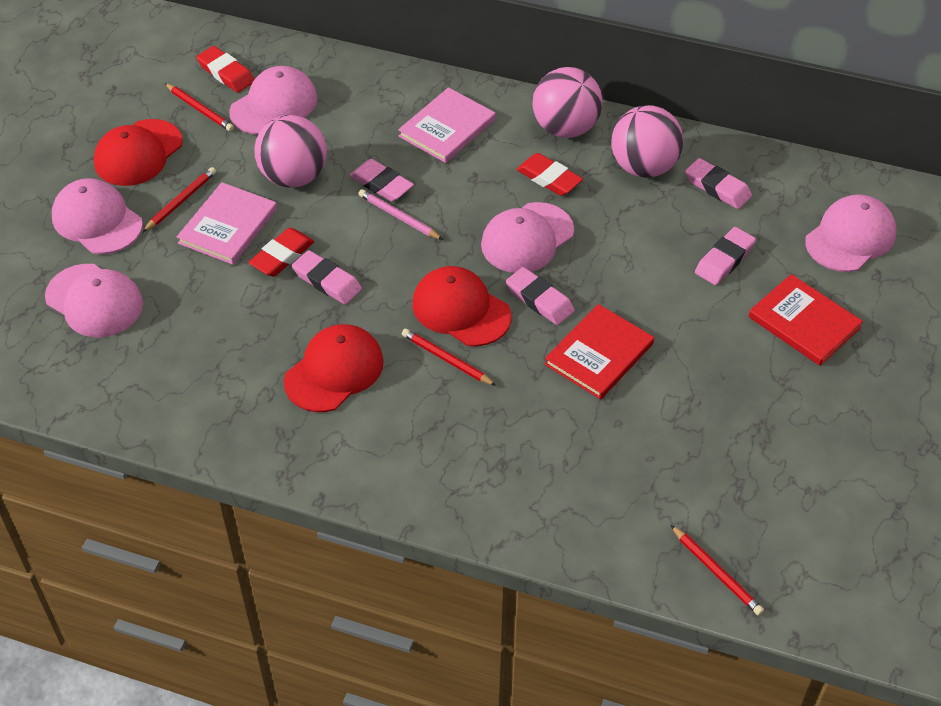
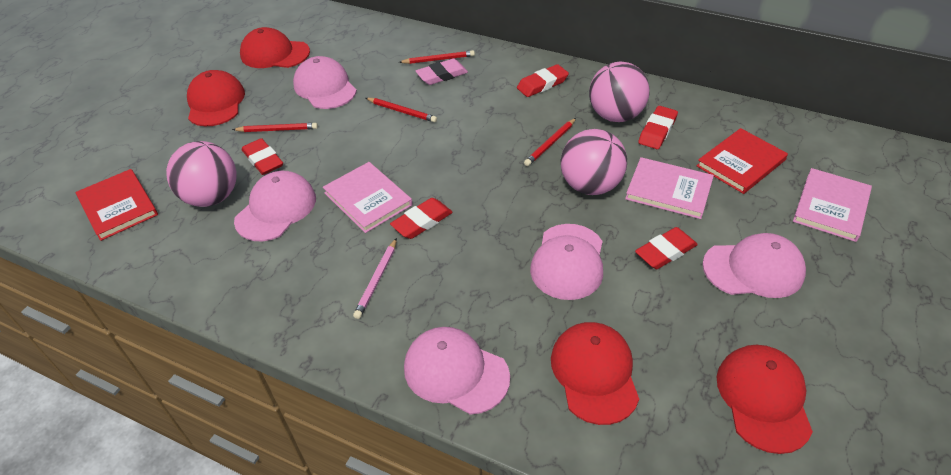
pink book: 2 -> 3
pink eraser: 5 -> 1
red cap: 3 -> 4
red eraser: 3 -> 5

